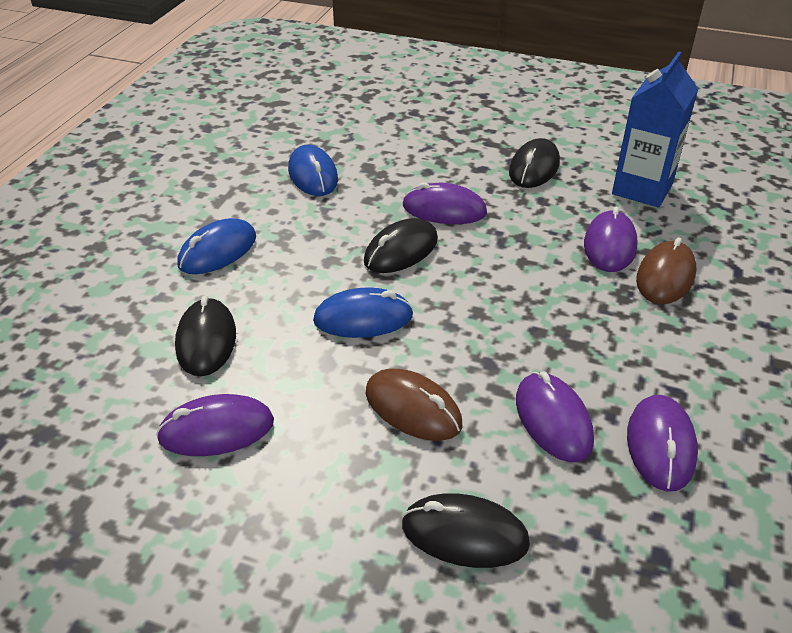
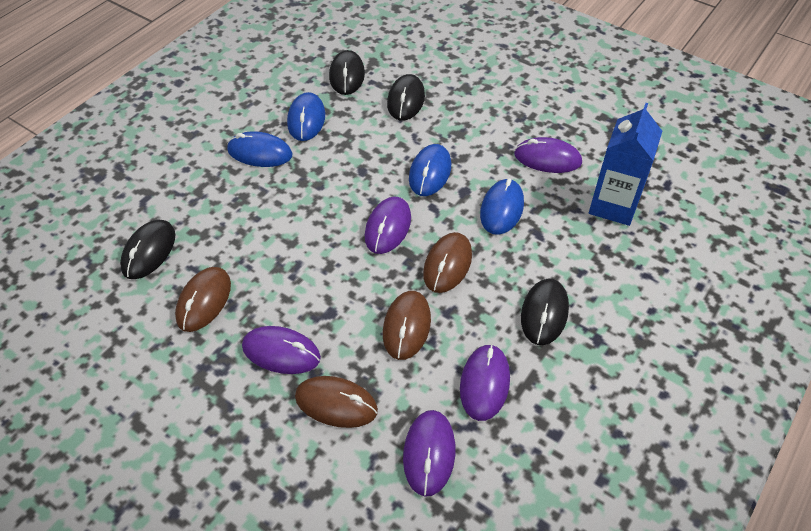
blue mouse: 3 -> 4
brown mouse: 2 -> 4

